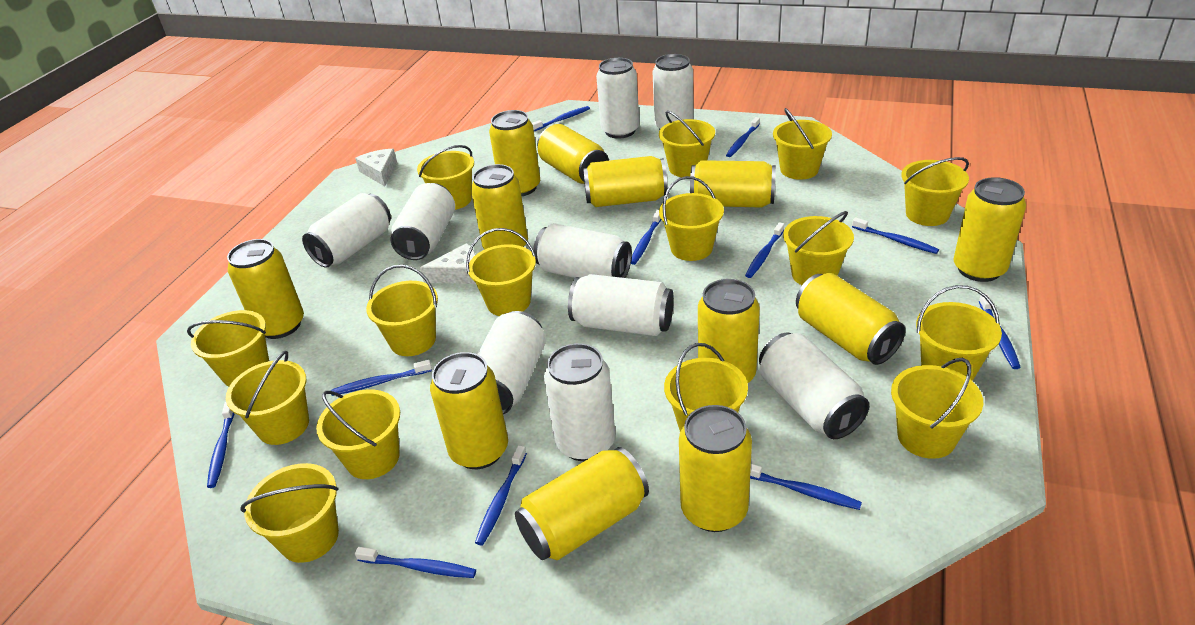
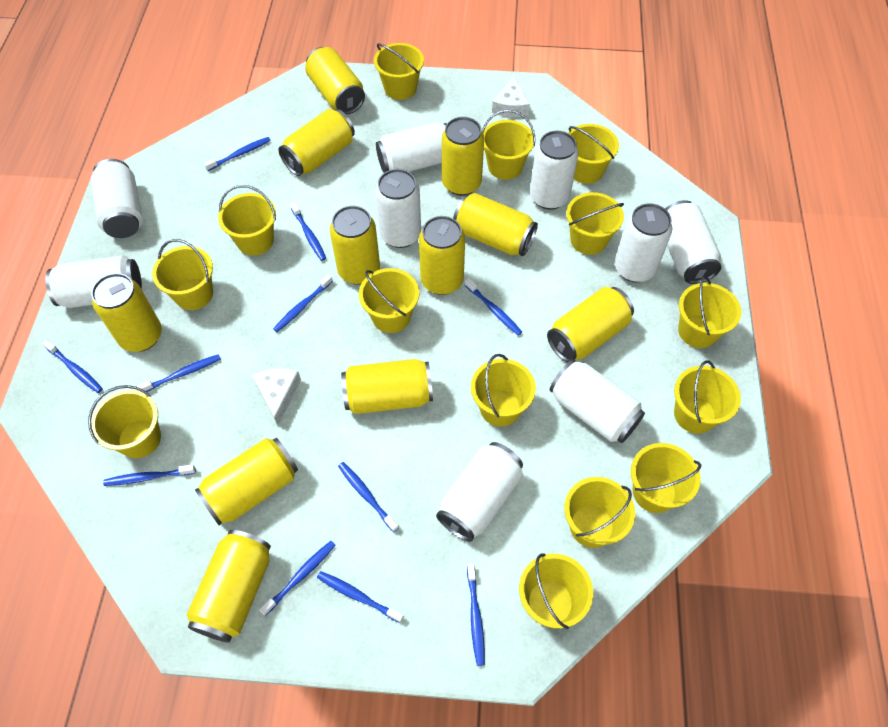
yellow bucket: 15 -> 14
yellow can: 12 -> 11

